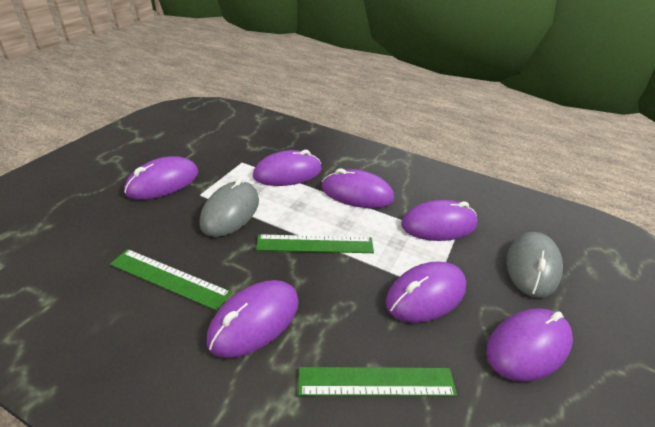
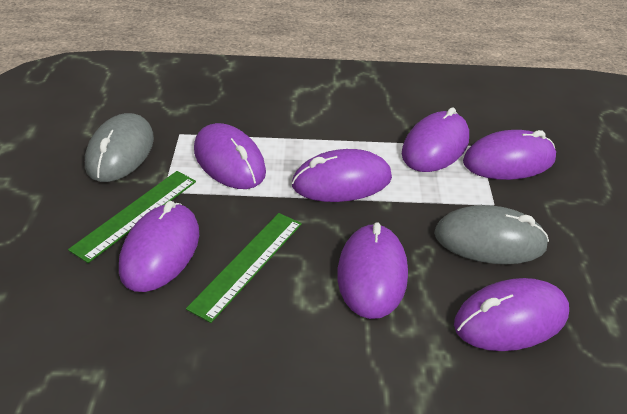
green ruler: 3 -> 2

